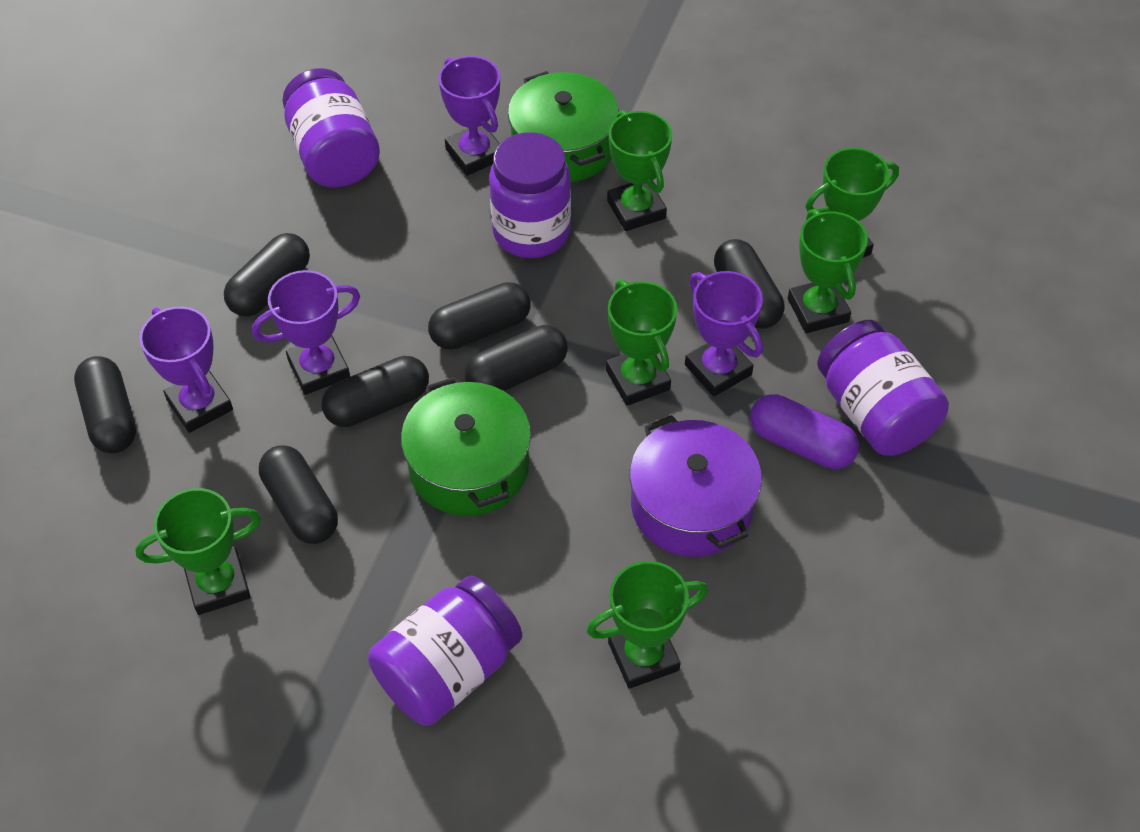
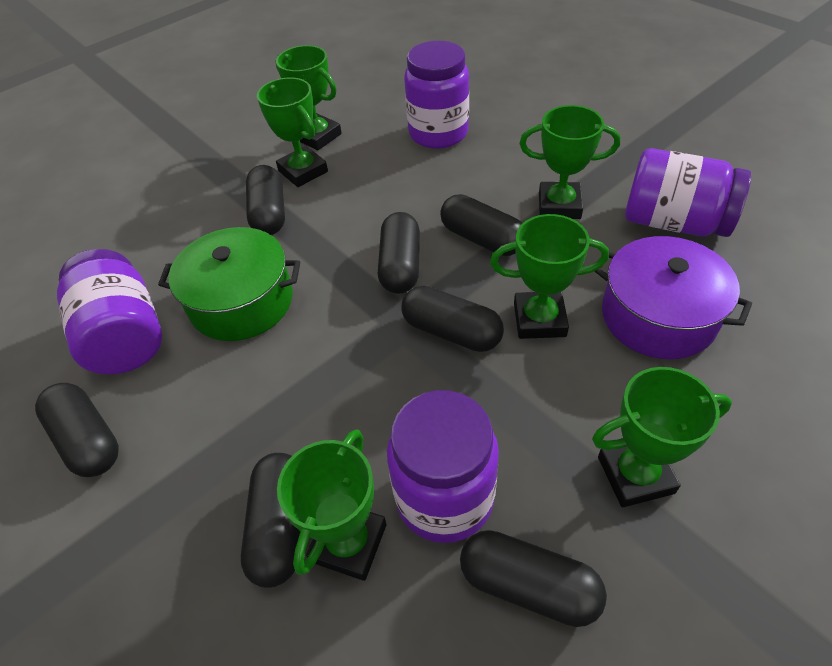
green pot: 2 -> 1
purple capsule: 1 -> 0
purple trophy: 4 -> 0

